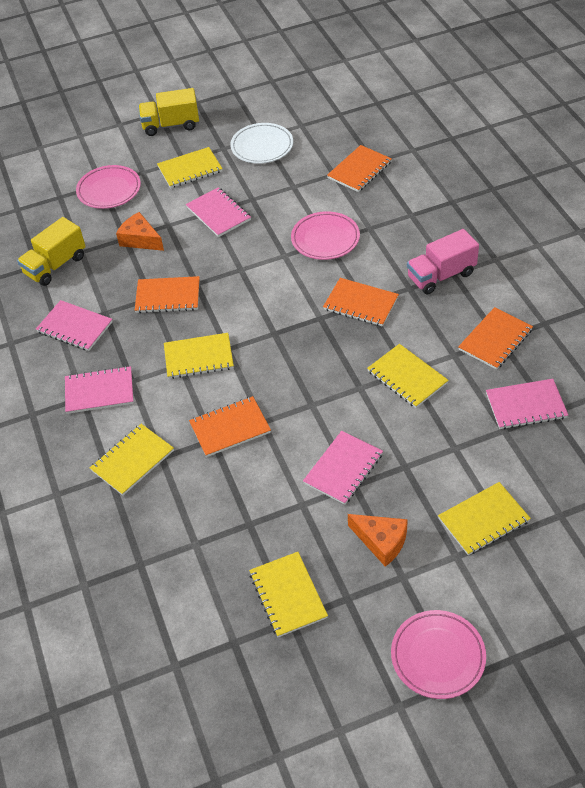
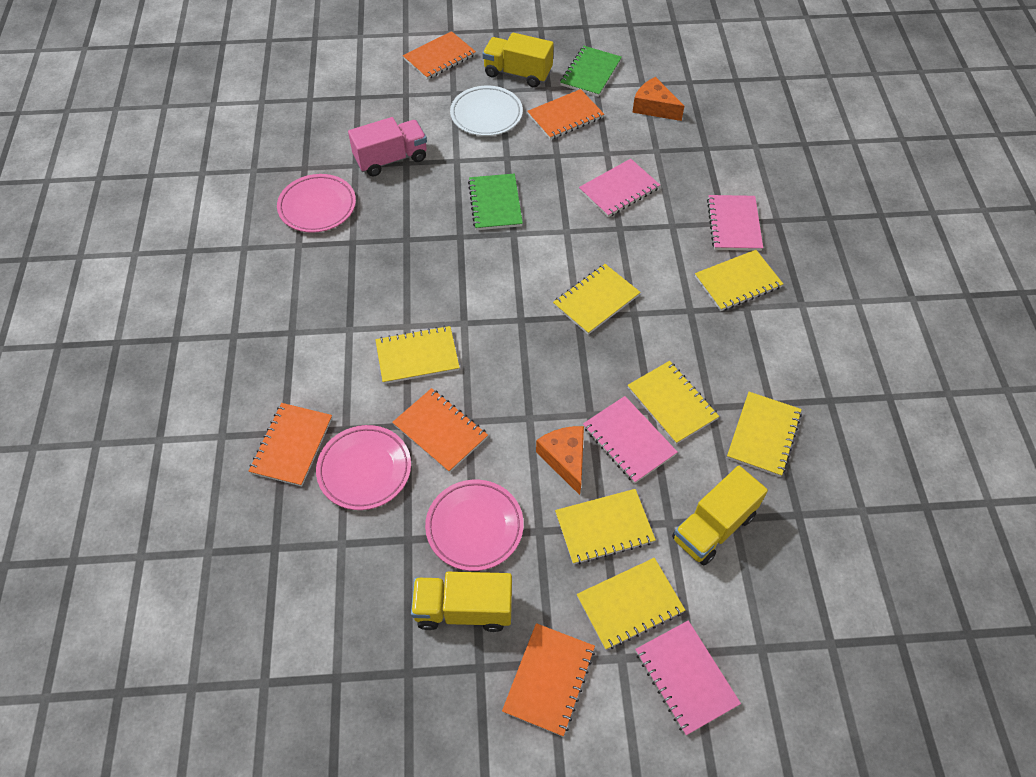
green notebook: 0 -> 2
pink notebook: 5 -> 4
yellow notebook: 6 -> 7
yellow truck: 2 -> 3

